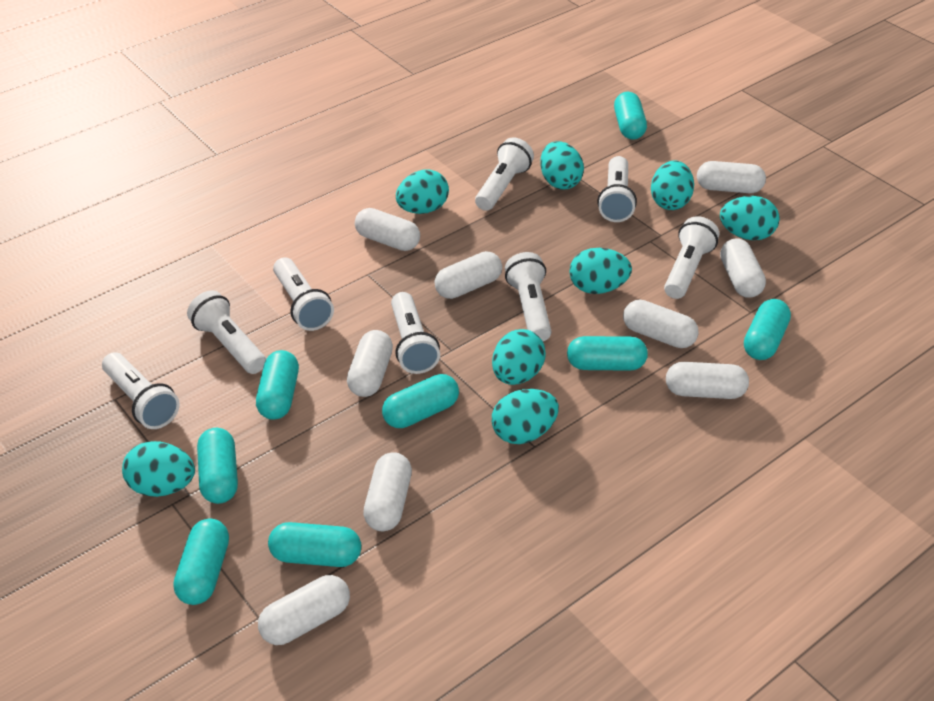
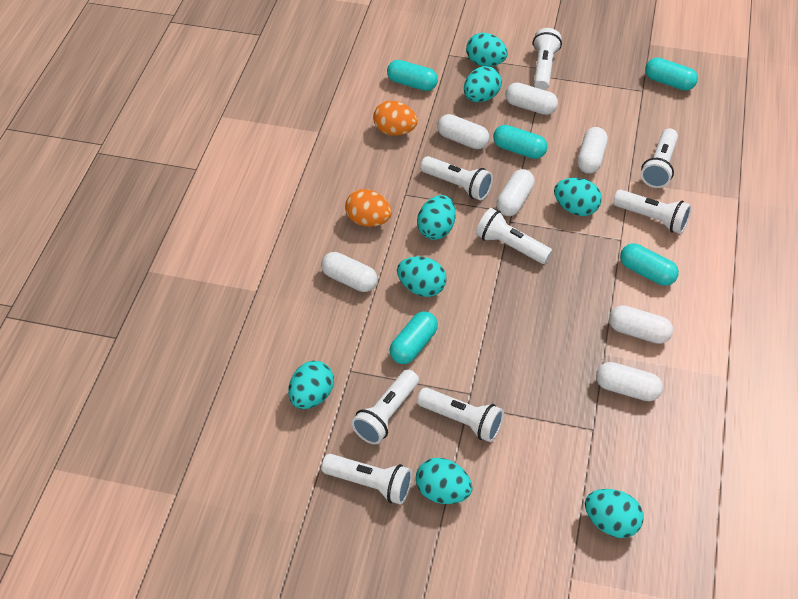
orange egg: 0 -> 2
turquoise capsule: 8 -> 5
white capsule: 9 -> 7

